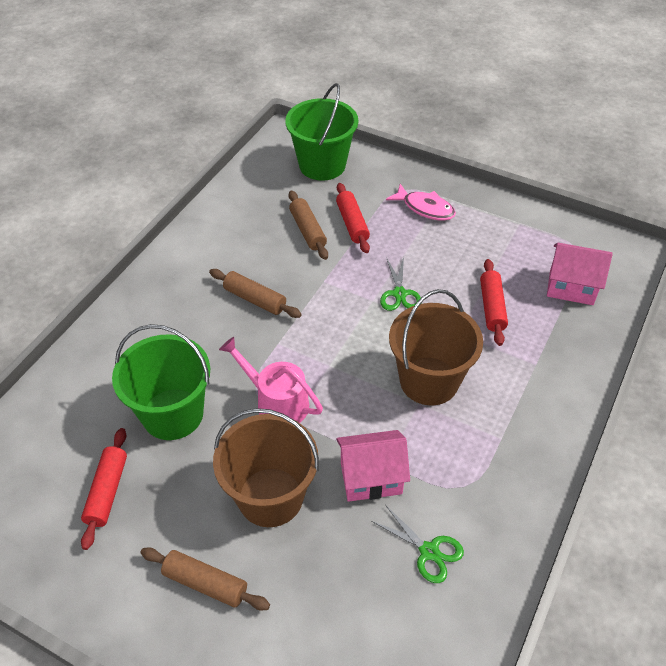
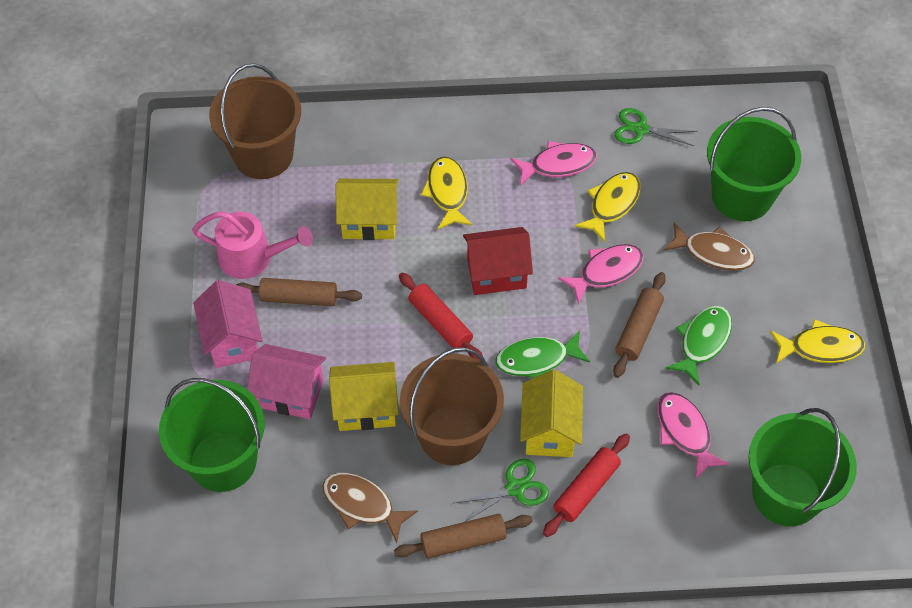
brown fish: 0 -> 2
green bucket: 2 -> 3
green fish: 0 -> 2
pink fish: 1 -> 3
red house: 0 -> 1
red rolling pin: 3 -> 2
yellow fish: 0 -> 3
yellow house: 0 -> 3

